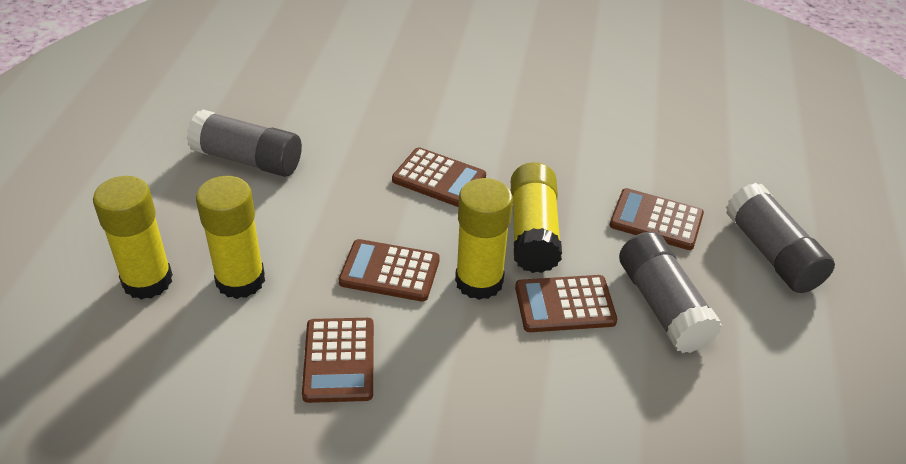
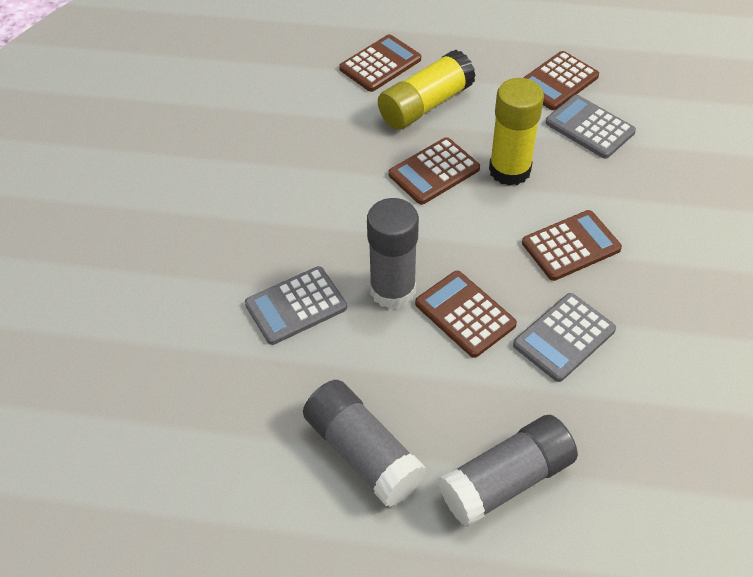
grey calculator: 0 -> 3
yellow glue stick: 4 -> 2

